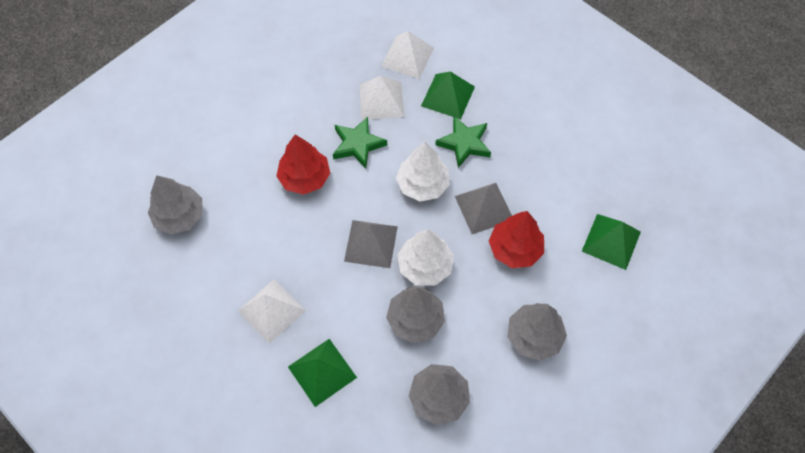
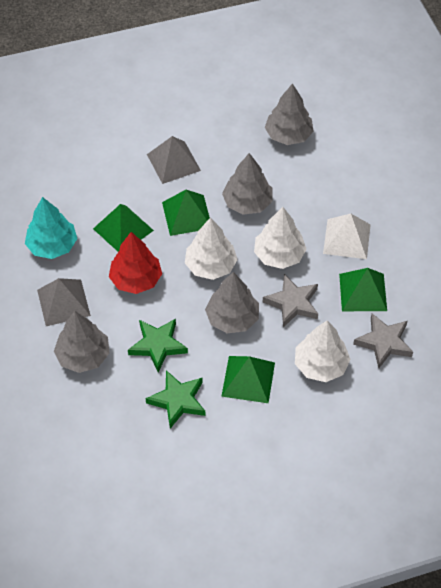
green pyramid: 3 -> 4
grey star: 0 -> 2
red tree: 2 -> 1
turquoise tree: 0 -> 1
white pyramid: 3 -> 1
white tree: 2 -> 3

